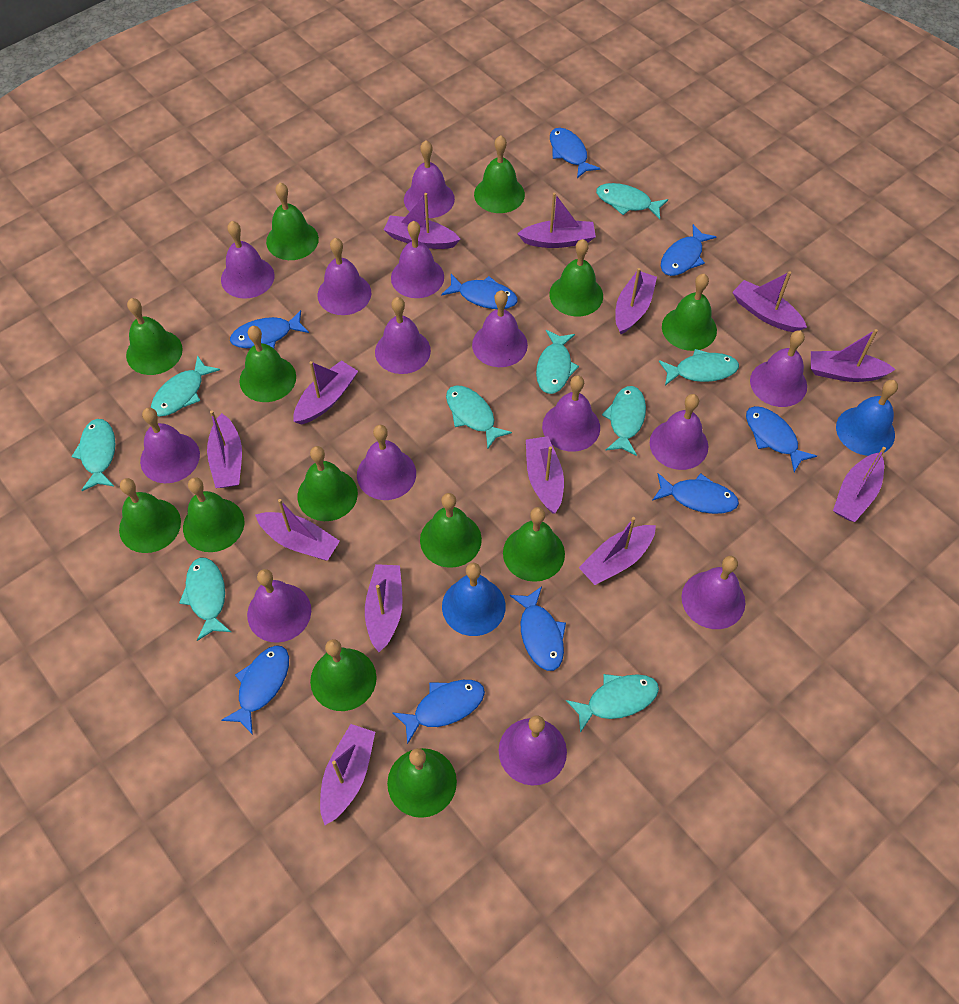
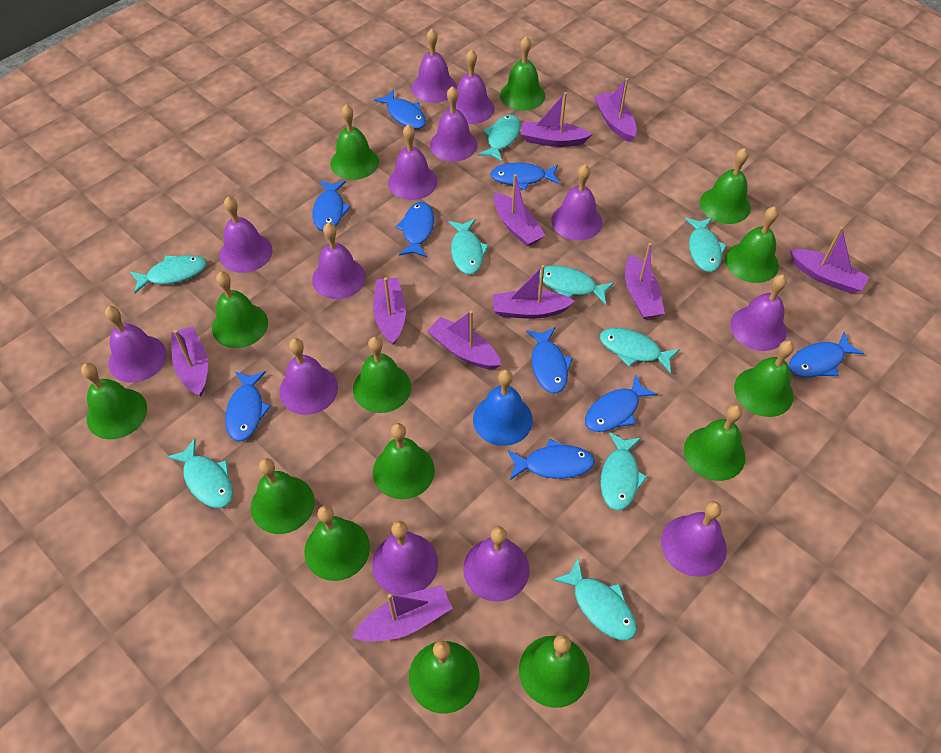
blue bell: 2 -> 1
green bell: 13 -> 14
purple bell: 14 -> 13
purple boat: 13 -> 10

